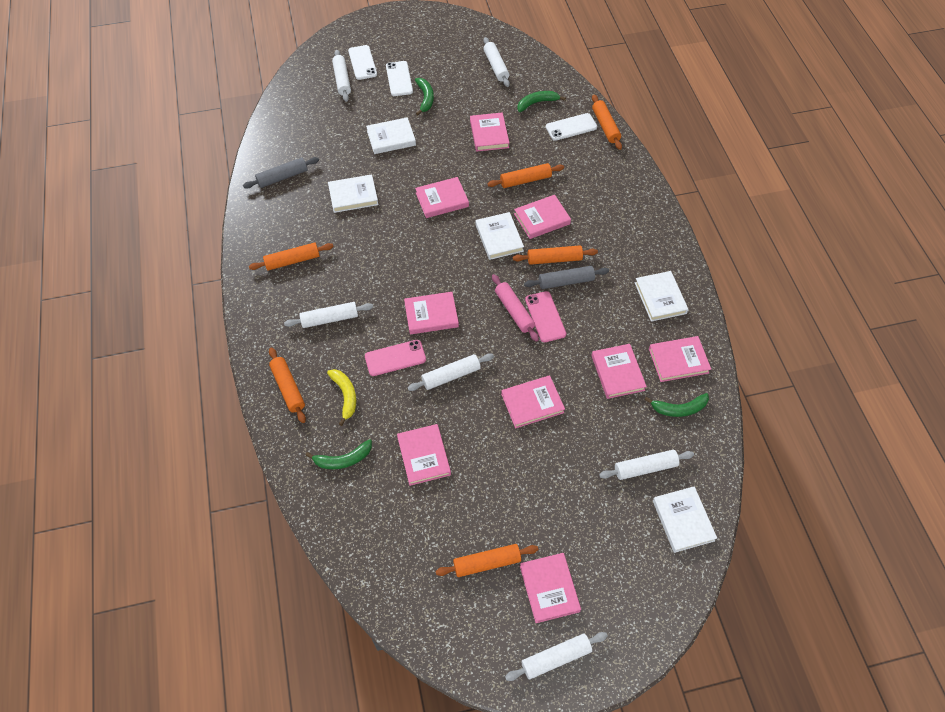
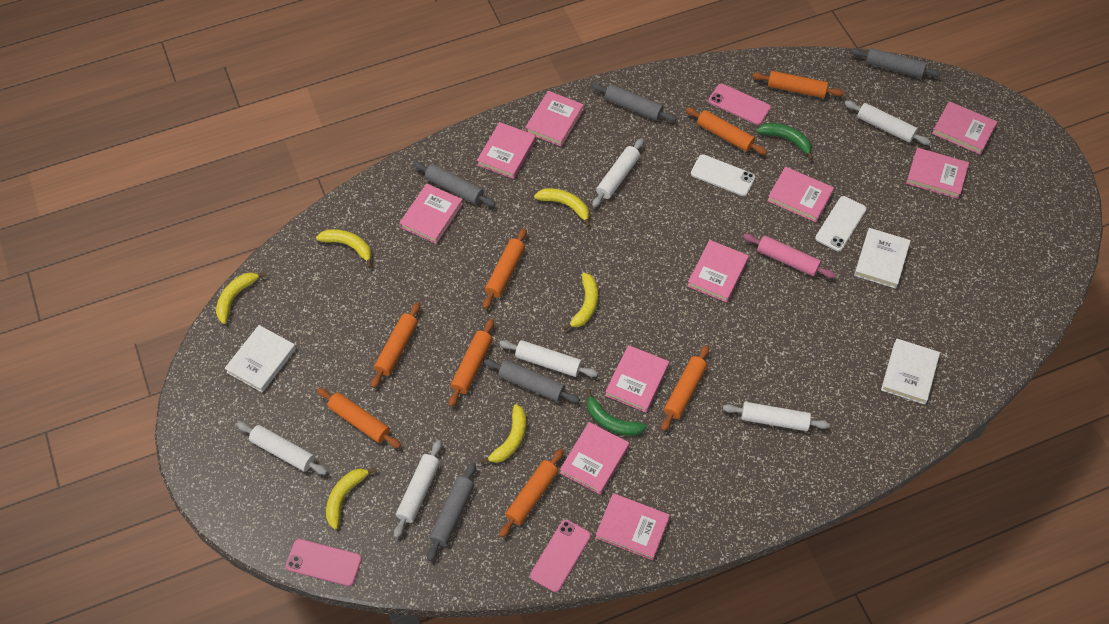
green banana: 4 -> 2
grey rolling pin: 2 -> 5
orange rolling pin: 6 -> 8
pink book: 9 -> 10
pink phone: 2 -> 3
white book: 5 -> 3
white phone: 3 -> 2
yellow banana: 1 -> 6

